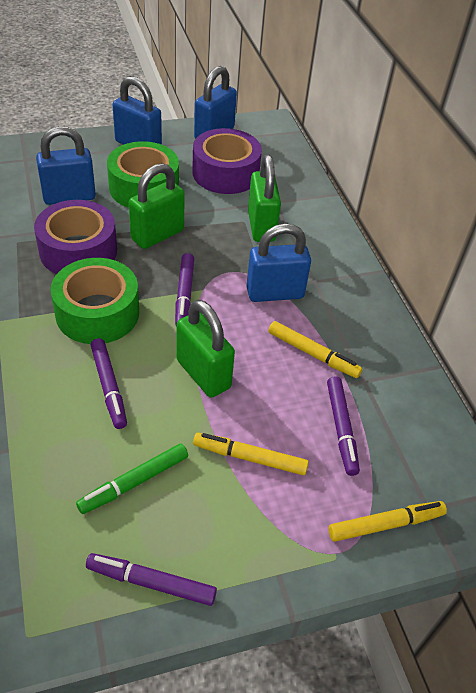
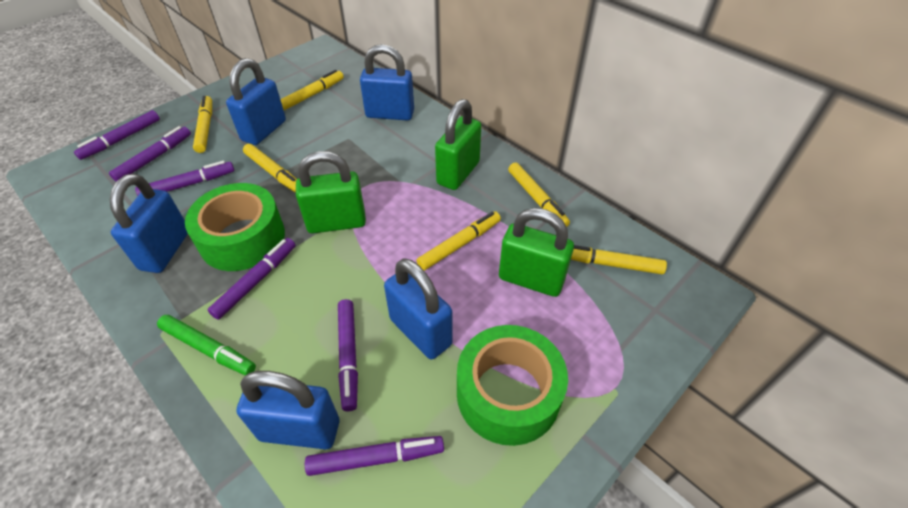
blue padlock: 4 -> 5
purple marker: 4 -> 6
purple tape: 2 -> 0
yellow marker: 3 -> 6

